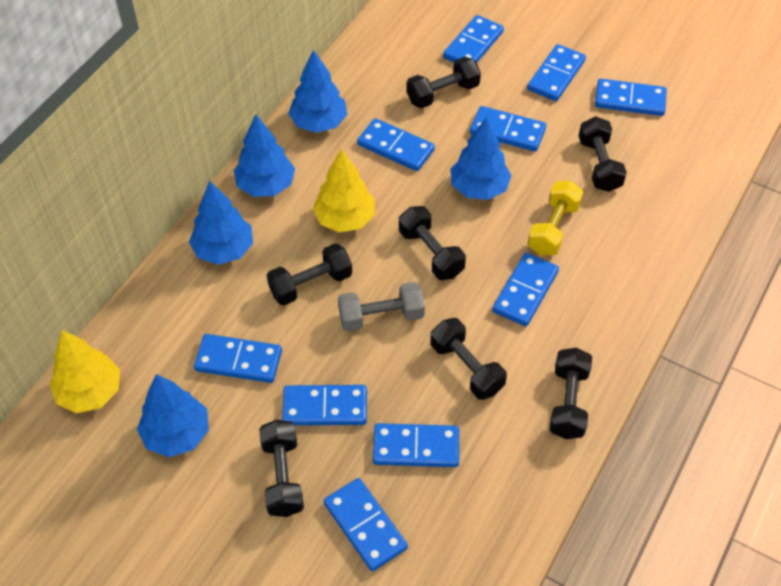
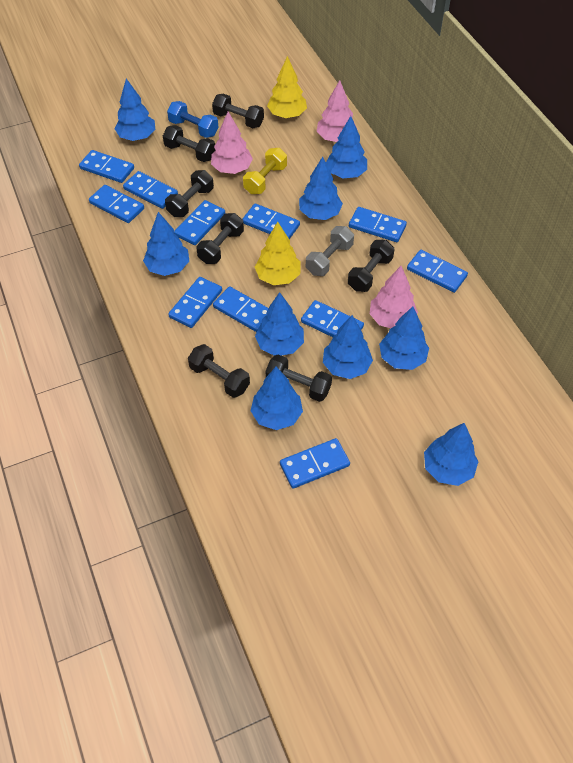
blue domino: 10 -> 11
blue dumbbell: 0 -> 1
blue tree: 5 -> 9
pink tree: 0 -> 3

